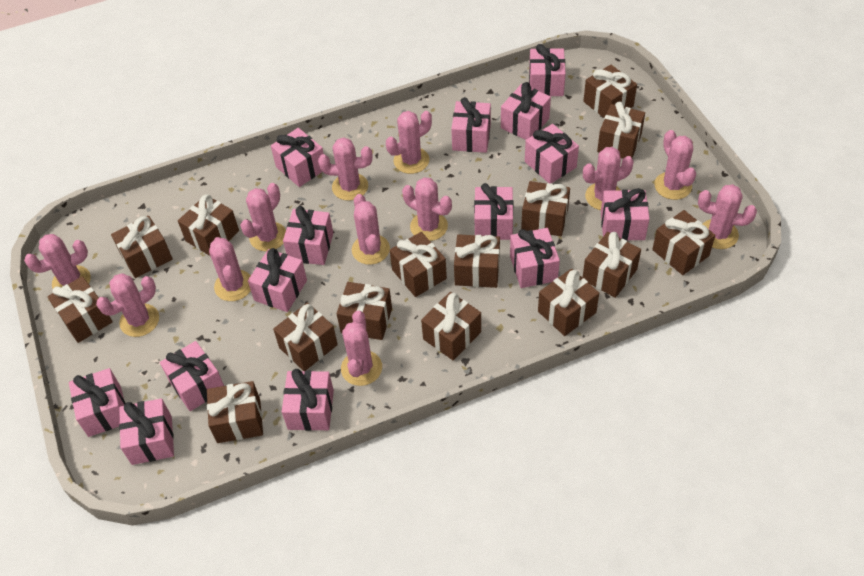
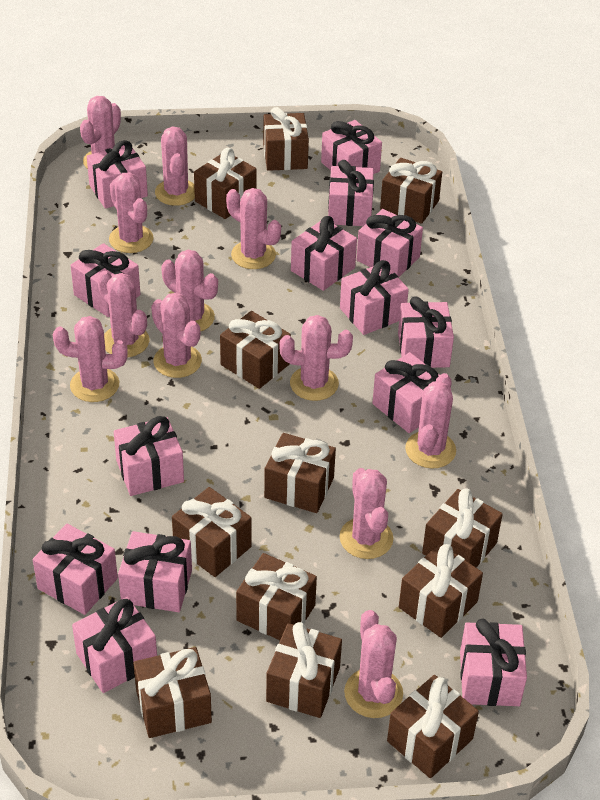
brown gift: 15 -> 12

